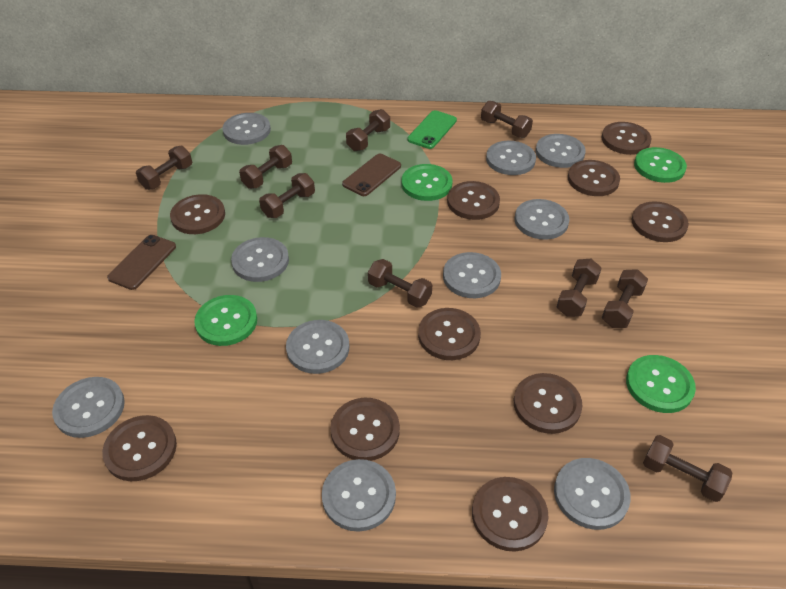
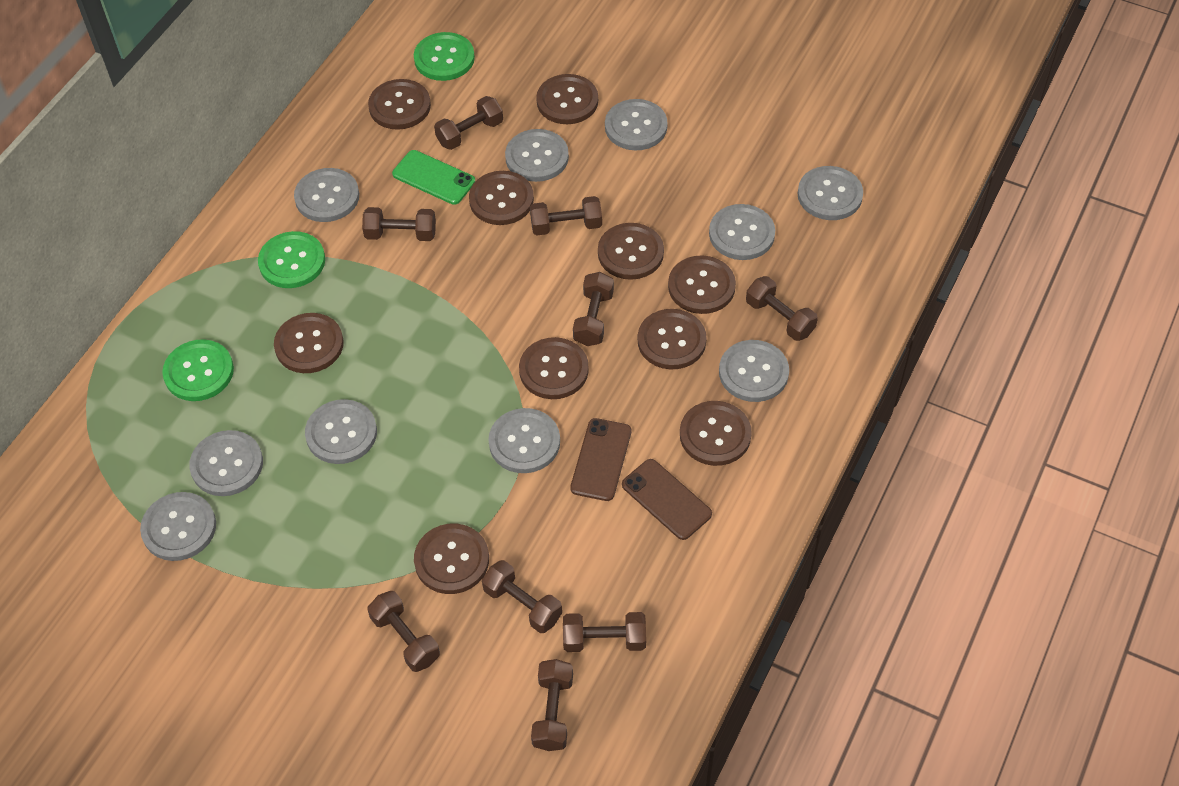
green button: 4 -> 3

